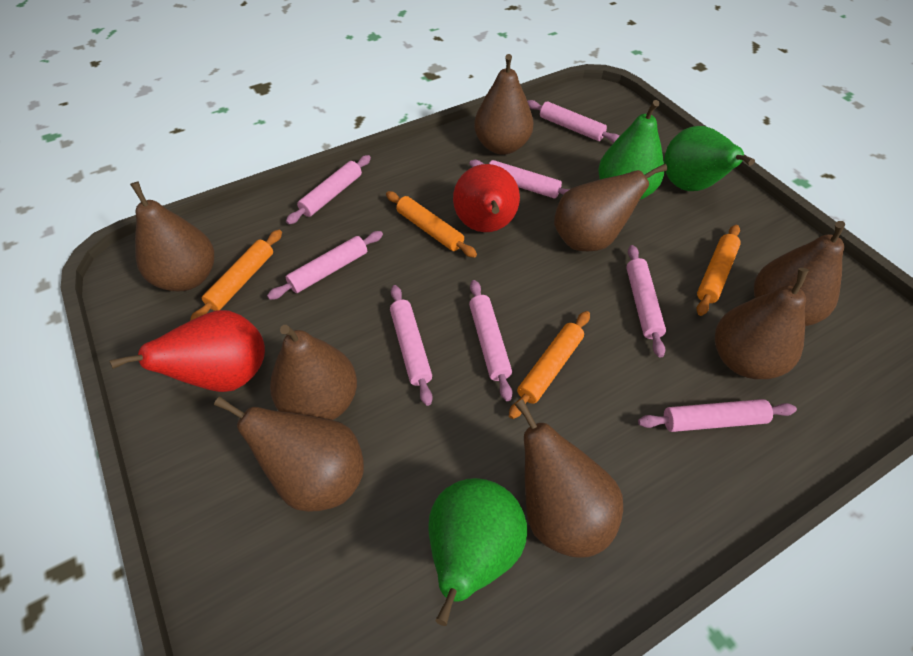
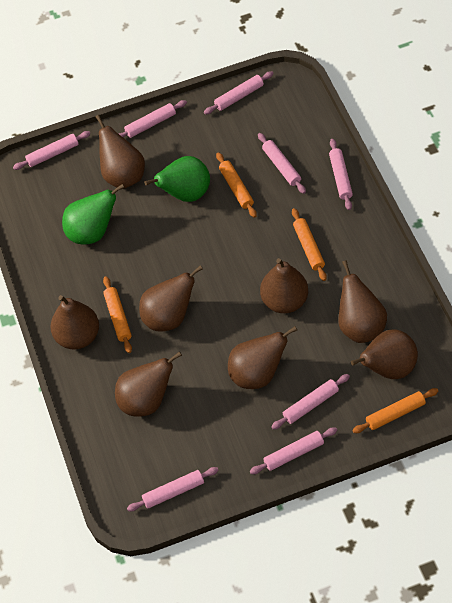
green pear: 3 -> 2
red pear: 2 -> 0

